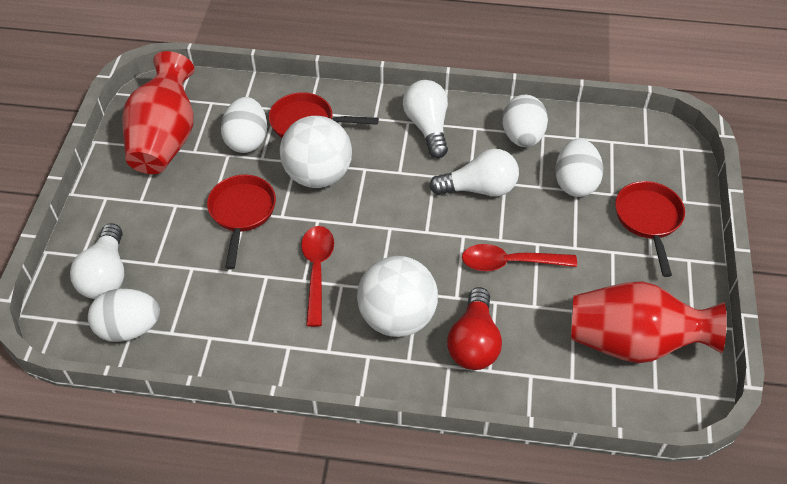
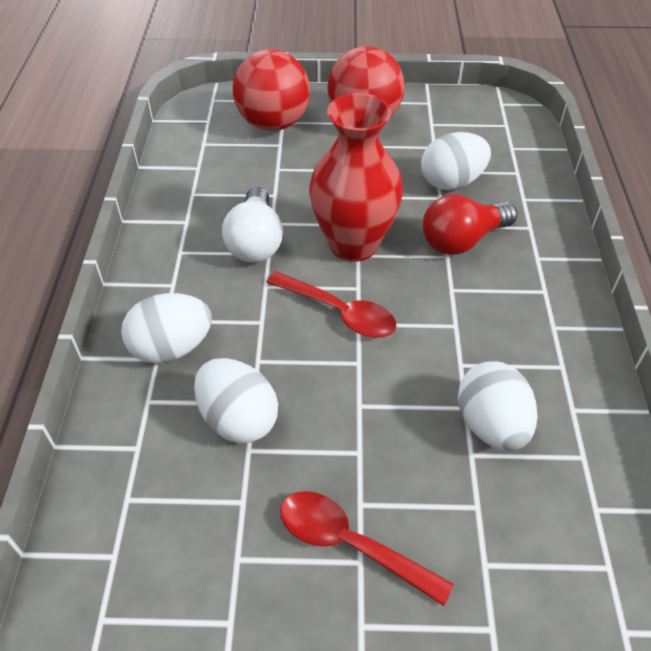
red ball: 0 -> 2
red pan: 3 -> 0
red vase: 2 -> 1
white ball: 2 -> 0
white light bulb: 3 -> 1

